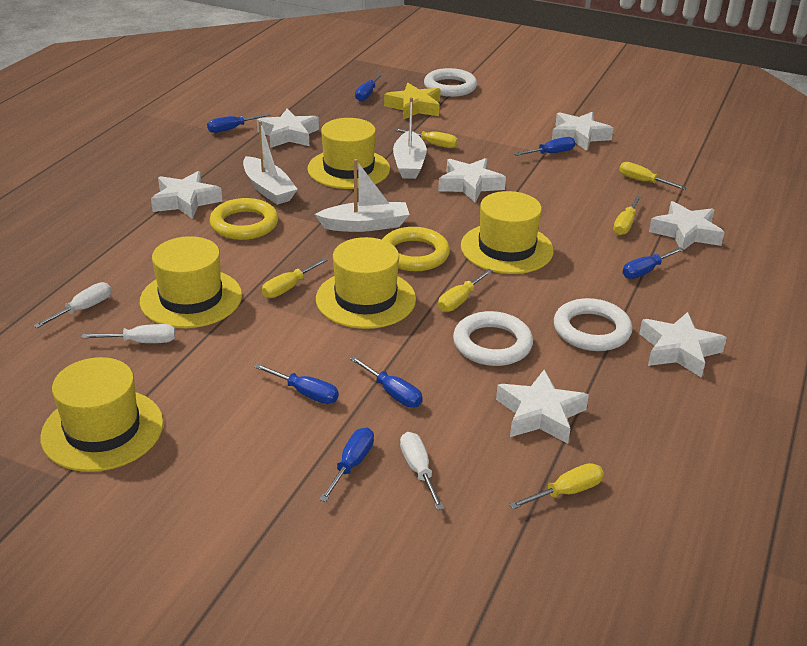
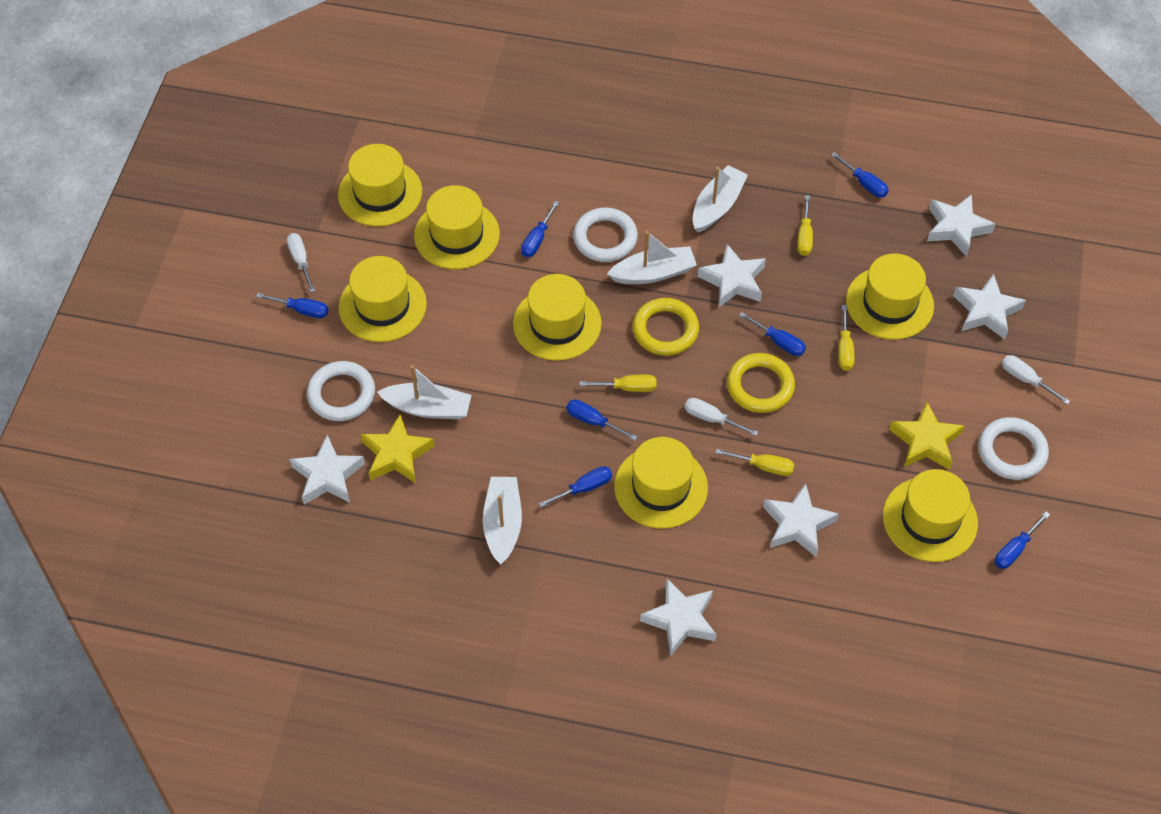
white boat: 3 -> 4
white star: 7 -> 6
yellow hat: 5 -> 7
yellow screwdriver: 6 -> 4
yellow star: 1 -> 2

